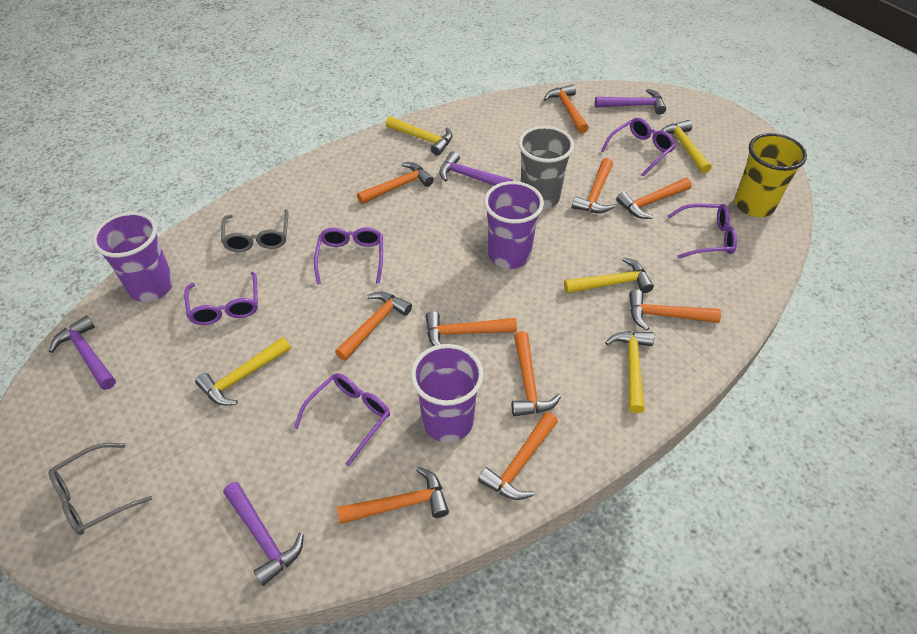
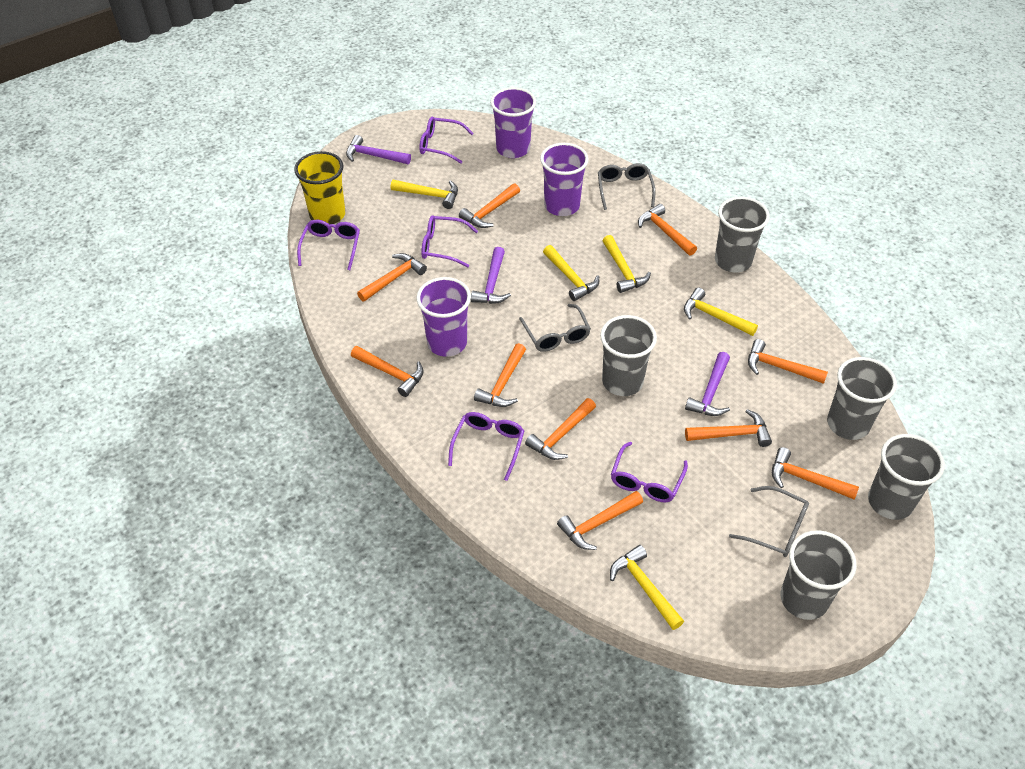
grey cup: 1 -> 5
grey glasses: 2 -> 3
purple hammer: 4 -> 3

